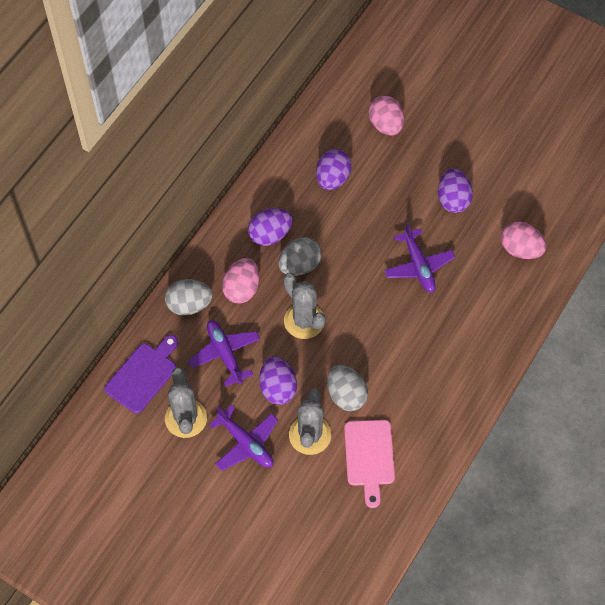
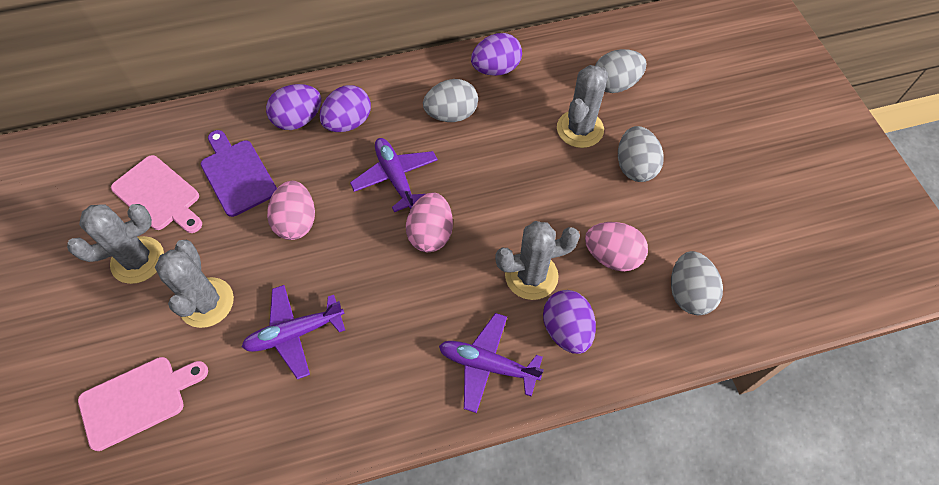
grey cactus: 3 -> 4
grey egg: 3 -> 4
pink cutting board: 1 -> 2

